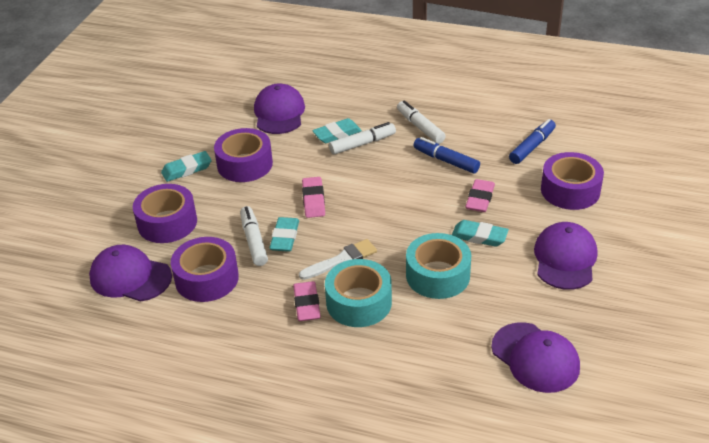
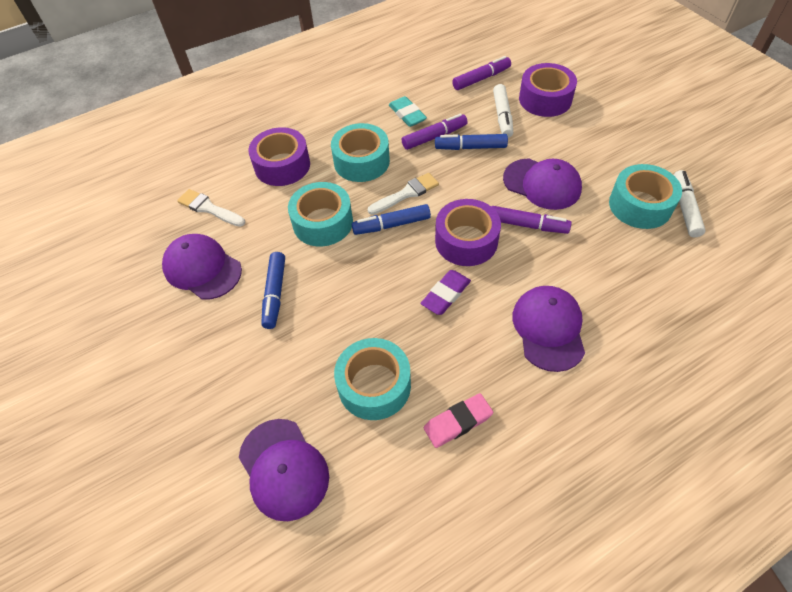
blue marker: 2 -> 3
pink eraser: 3 -> 1
purple eraser: 0 -> 1
purple marker: 0 -> 3
purple tape: 4 -> 3
turquoise eraser: 4 -> 1
turquoise tape: 2 -> 4
white brush: 1 -> 2
white marker: 3 -> 2

